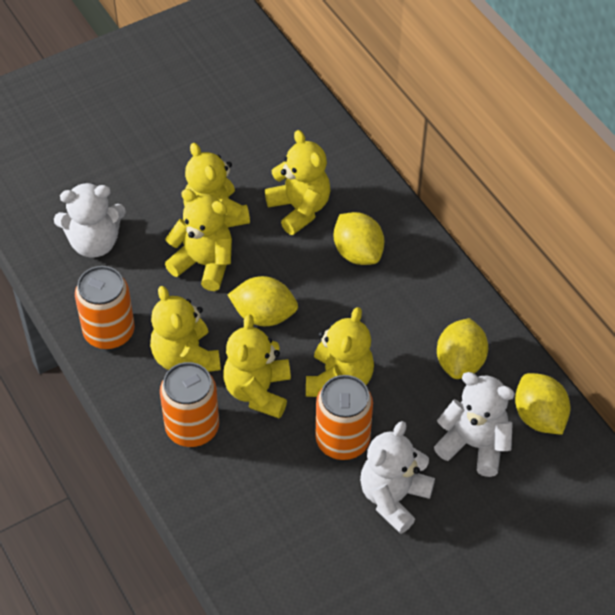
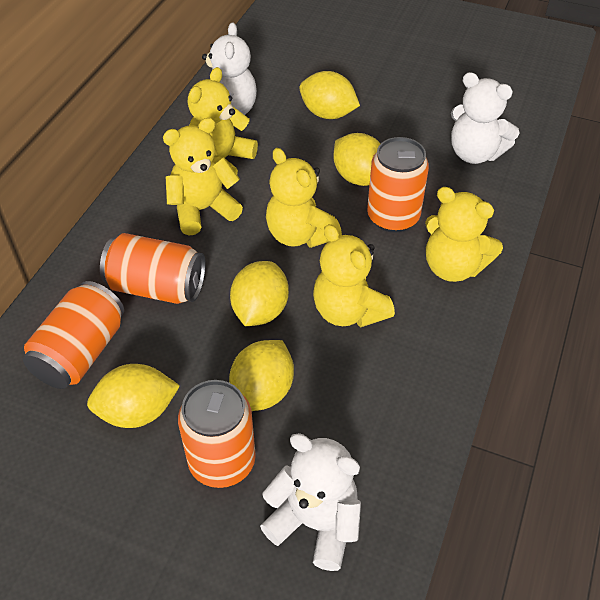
orange can: 3 -> 4
yellow lemon: 4 -> 5
yellow teddy bear: 6 -> 5

